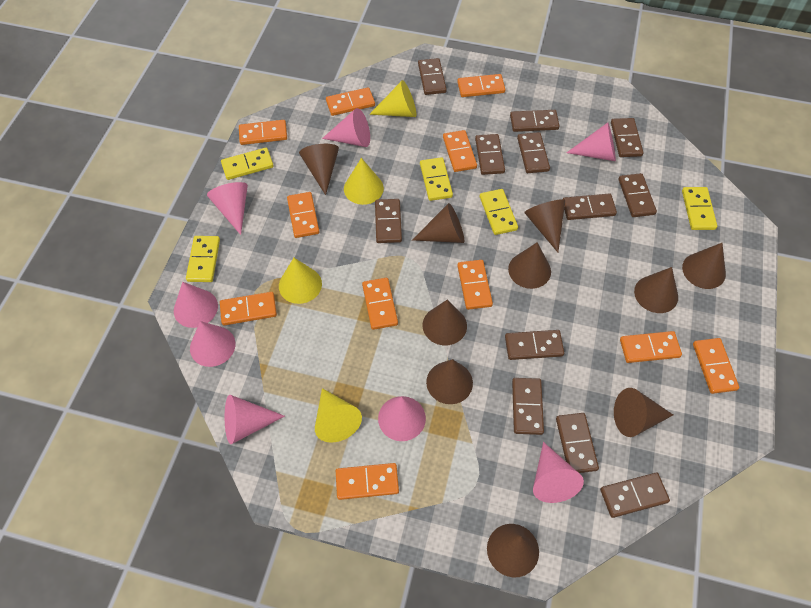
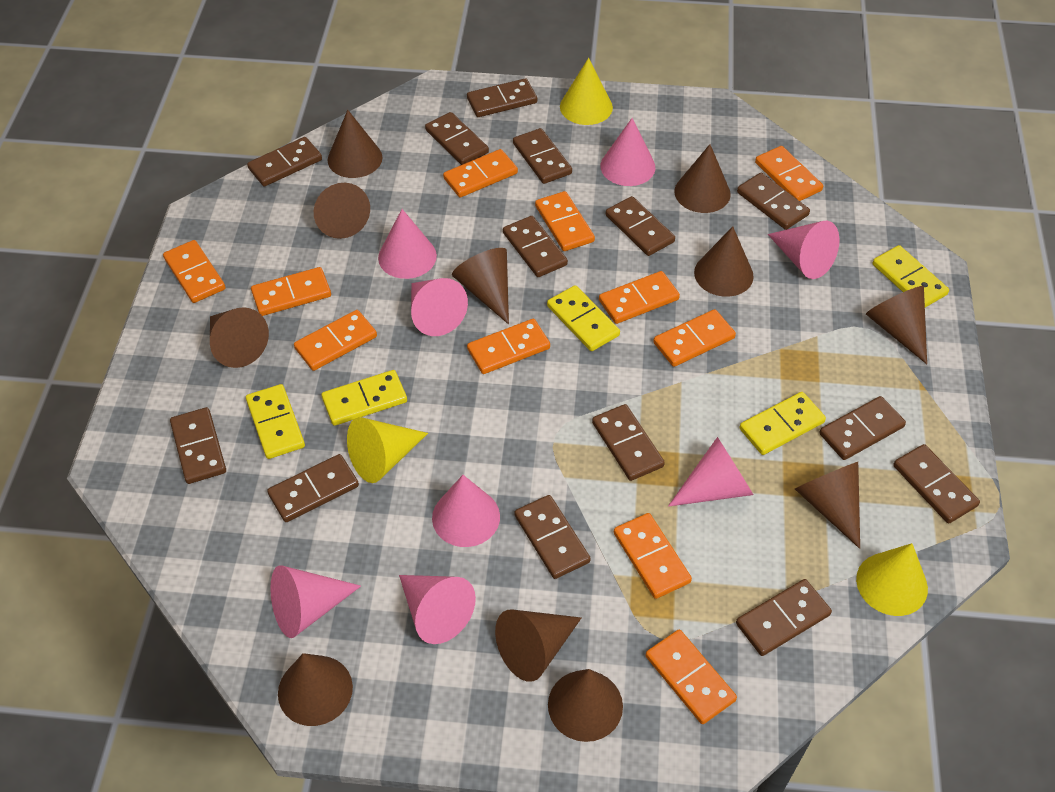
brown cone: 10 -> 11
brown domino: 12 -> 14
yellow cone: 4 -> 3

